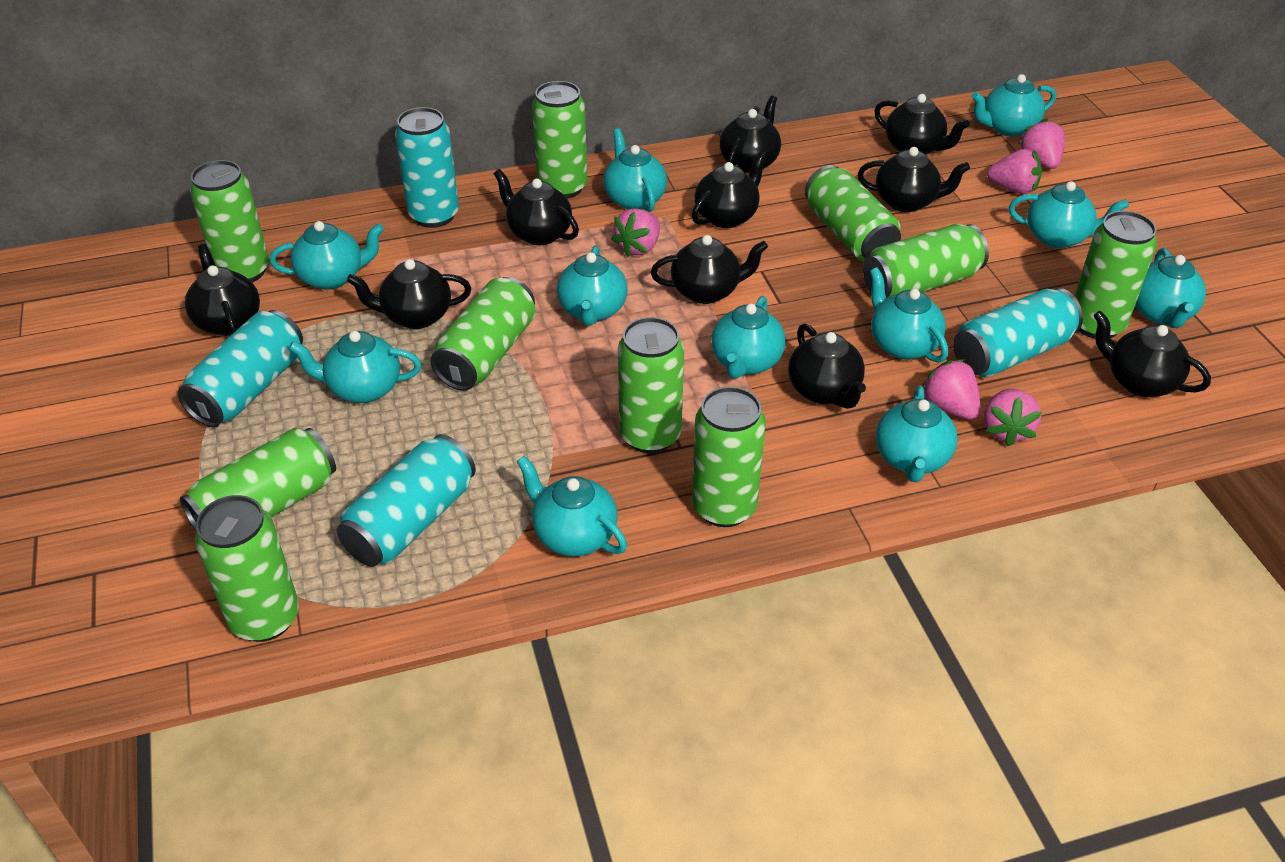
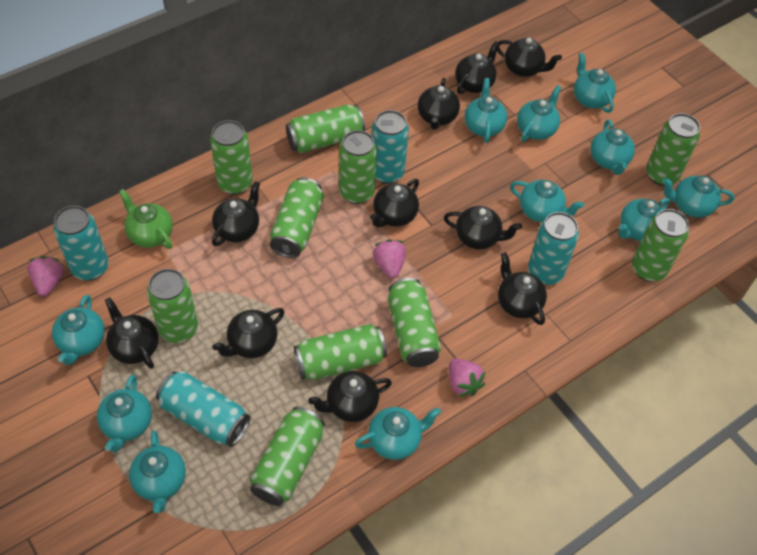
green teapot: 0 -> 1
pink strawberry: 5 -> 3

